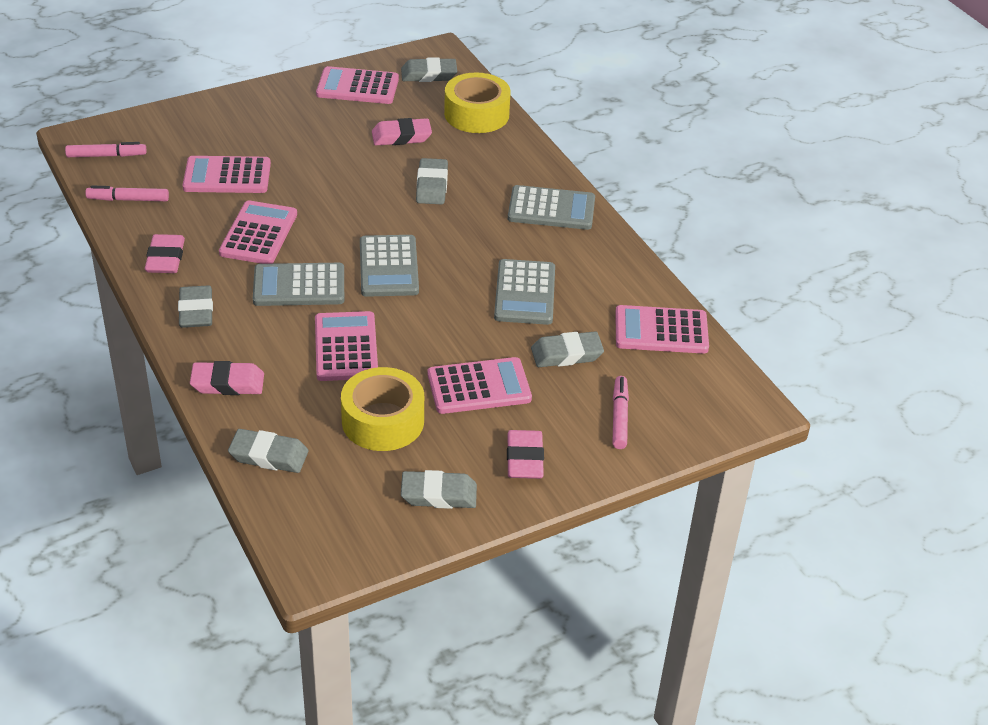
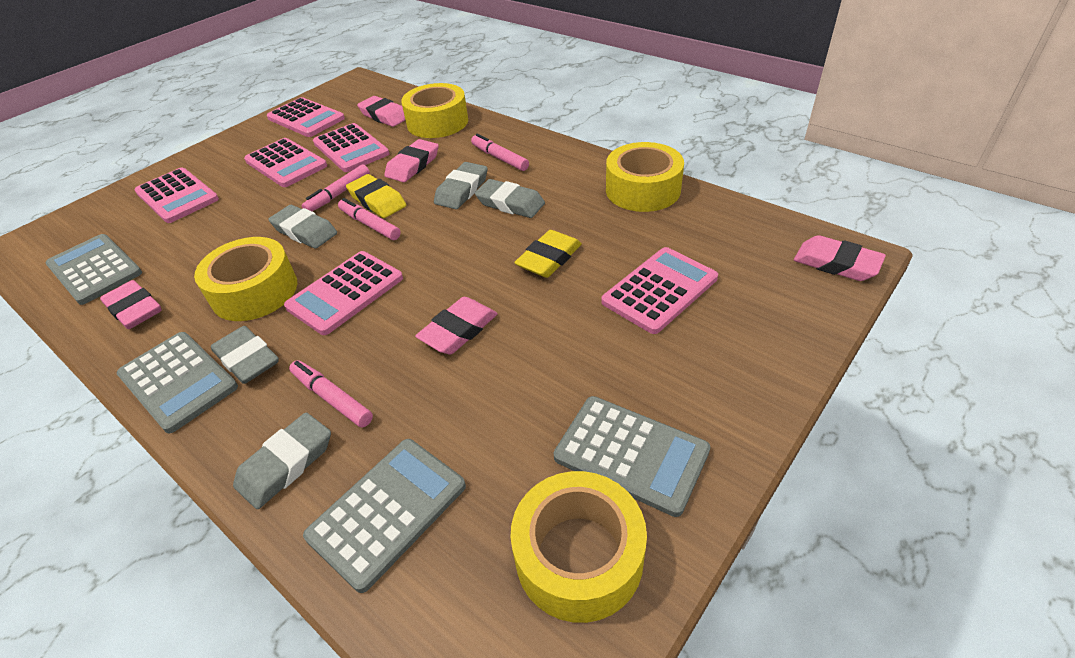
grey eraser: 6 -> 5
pink eraser: 4 -> 5
pink marker: 3 -> 4
yellow eraser: 0 -> 2
yellow tape: 2 -> 4

